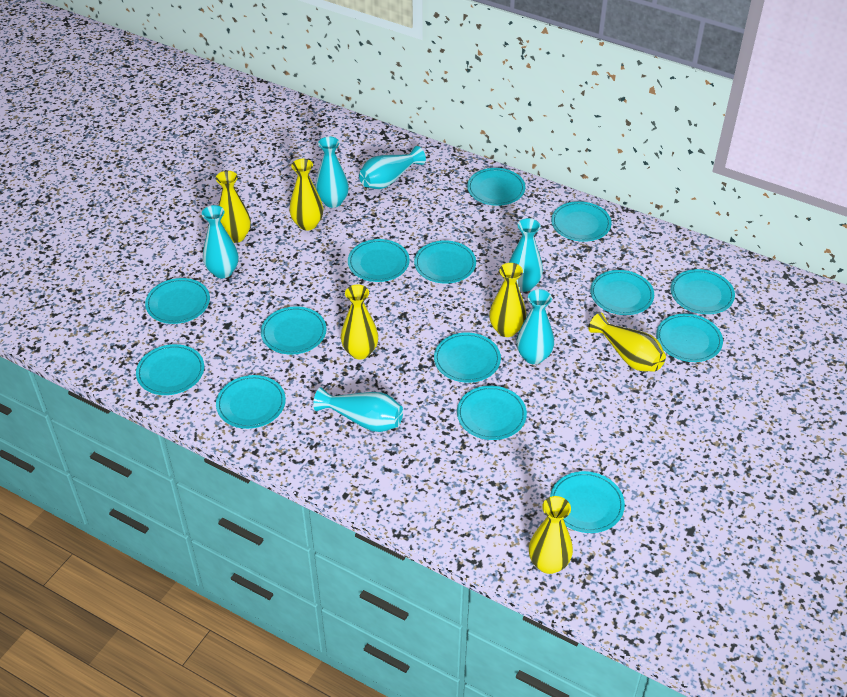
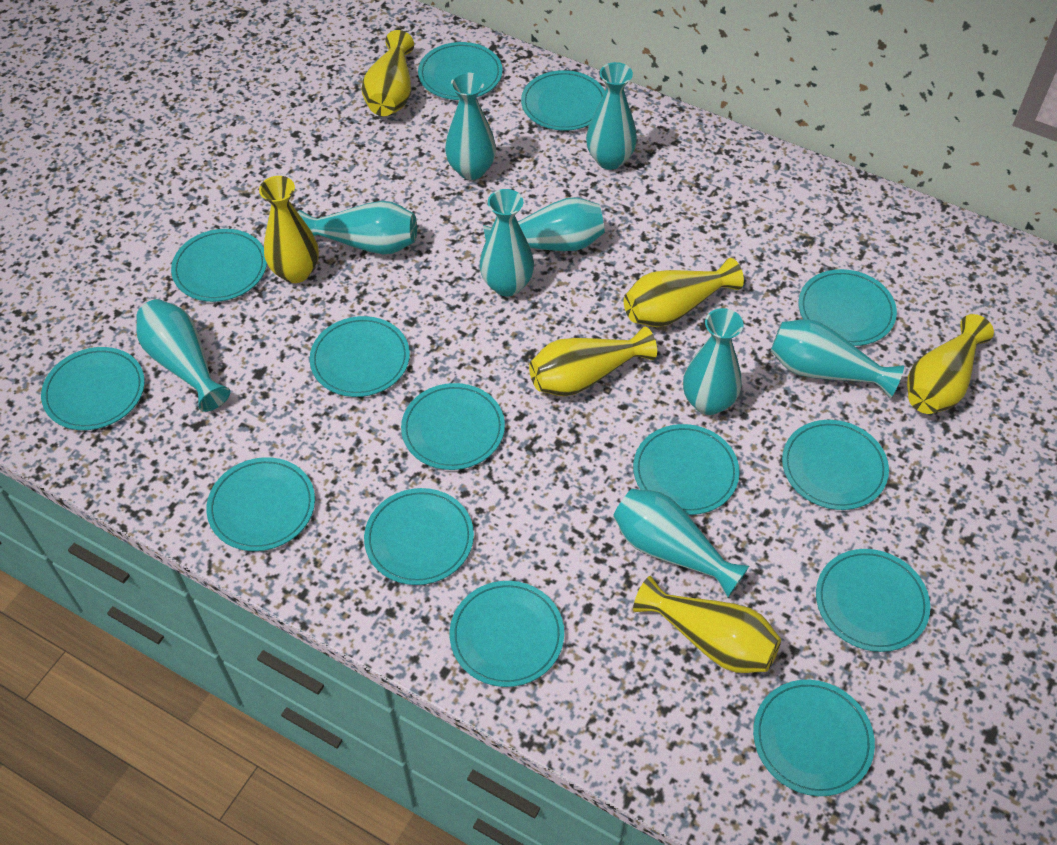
turquoise vase: 6 -> 9

